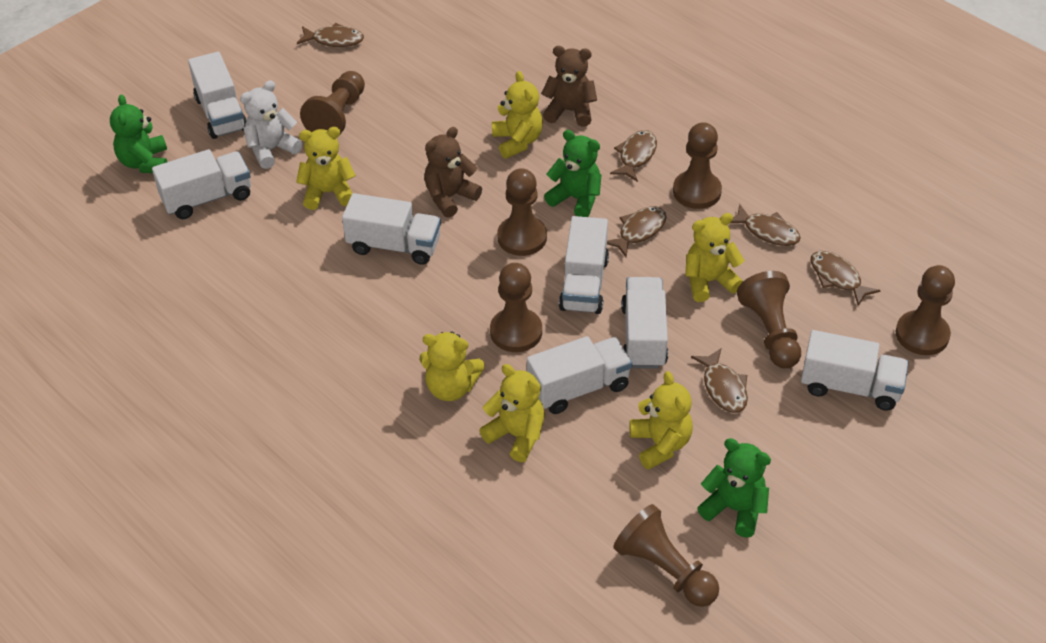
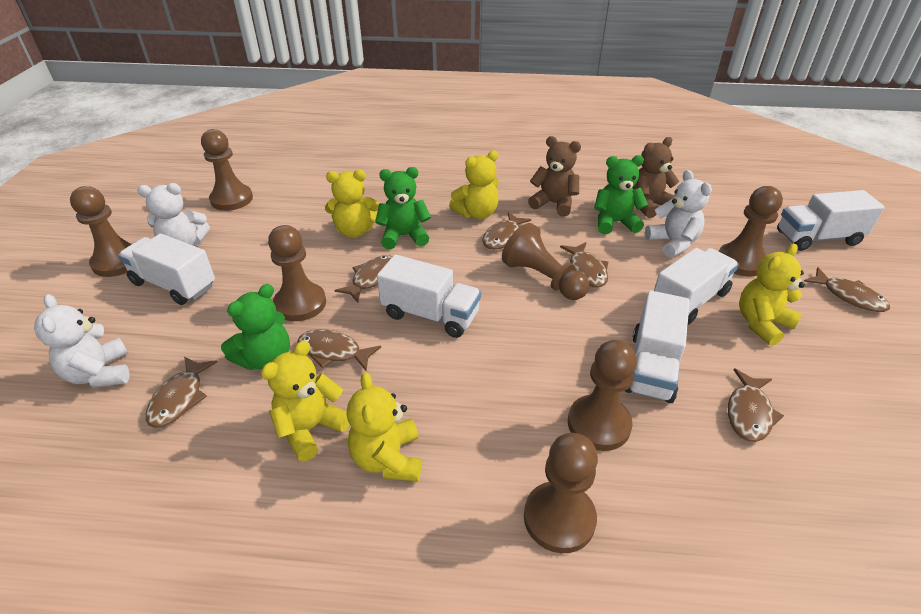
brown fish: 6 -> 7
white teddy bear: 1 -> 3
white truck: 7 -> 5
yellow teddy bear: 6 -> 5

